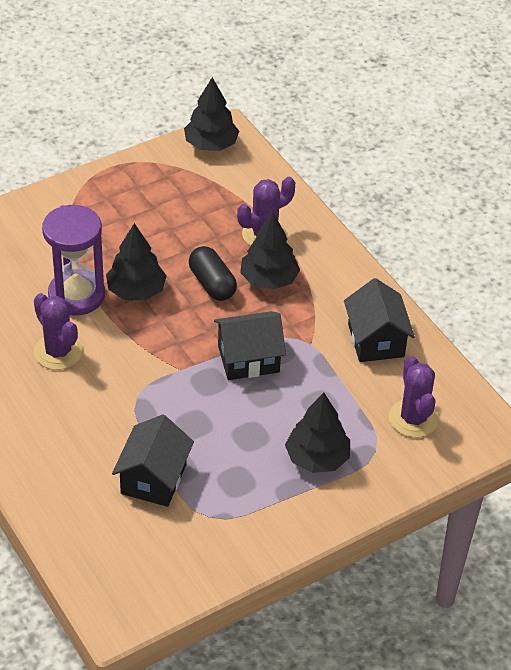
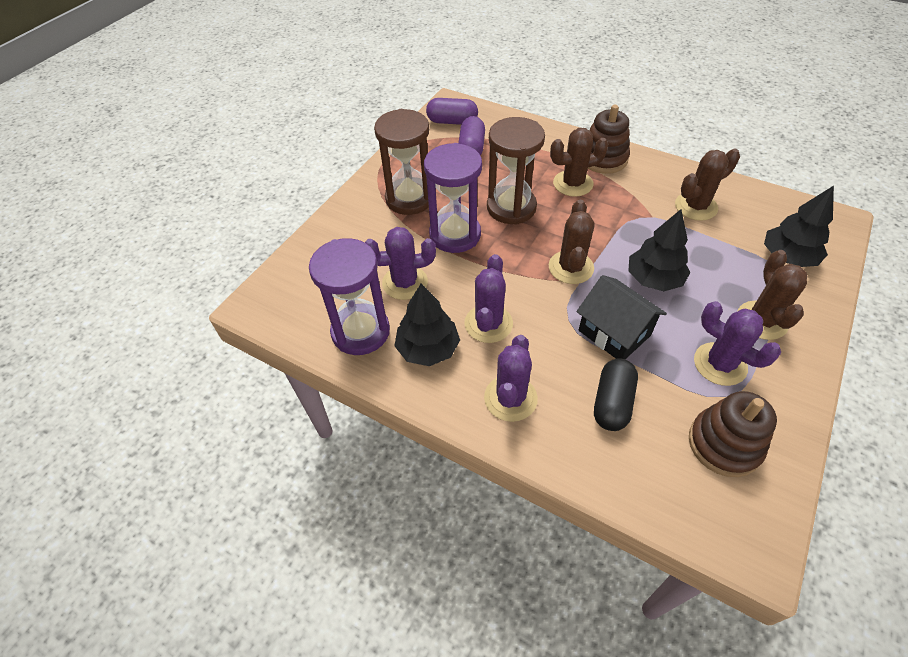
black house: 3 -> 1
black tree: 4 -> 3
brown cactus: 0 -> 4
brown hourglass: 0 -> 2
brown stacking toy: 0 -> 2
purple cactus: 3 -> 4
purple capsule: 0 -> 2
purple hourglass: 1 -> 2

